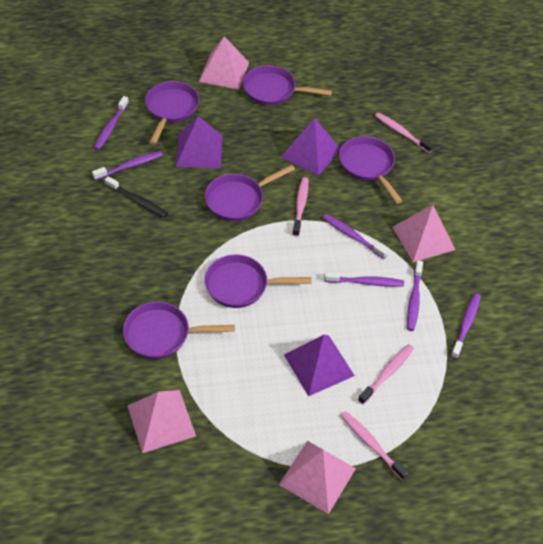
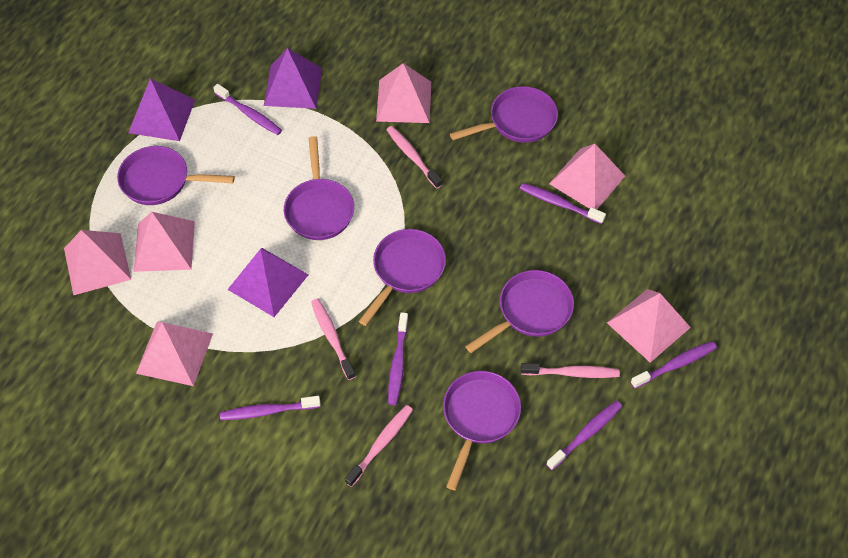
black toothbrush: 1 -> 0
pink pyramid: 4 -> 6

